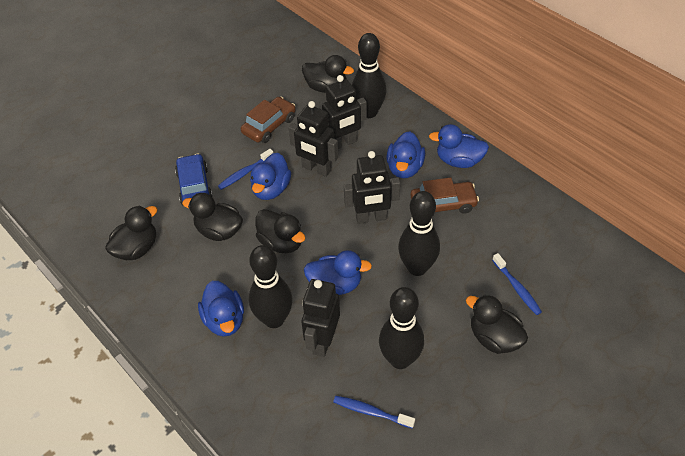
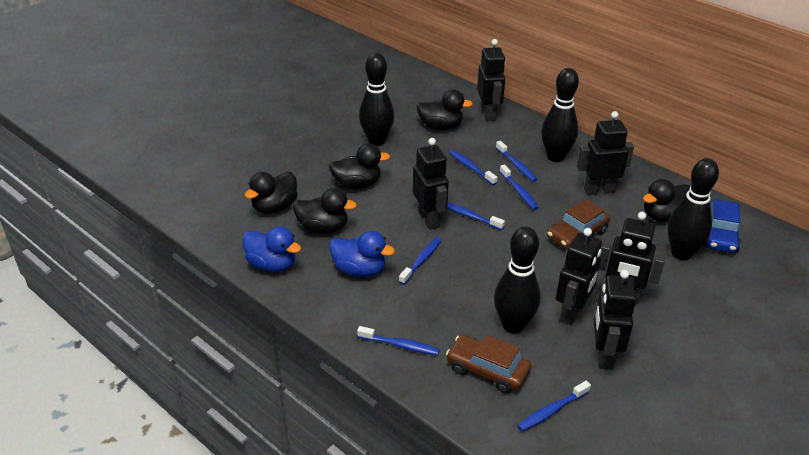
black robot: 4 -> 6
blue duck: 5 -> 2
blue toothbrush: 3 -> 7

